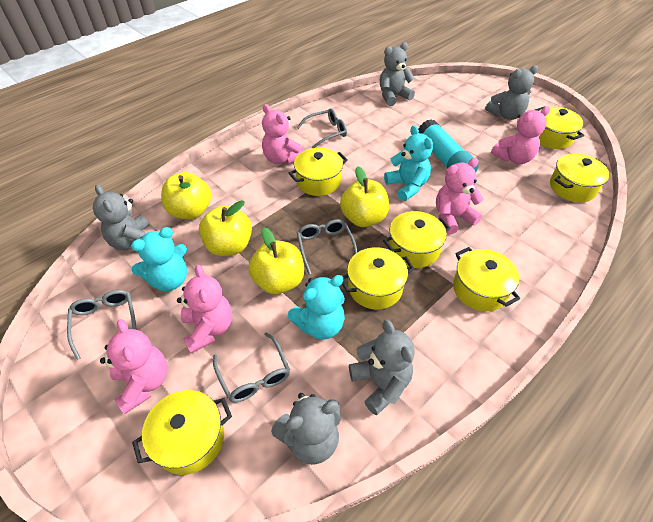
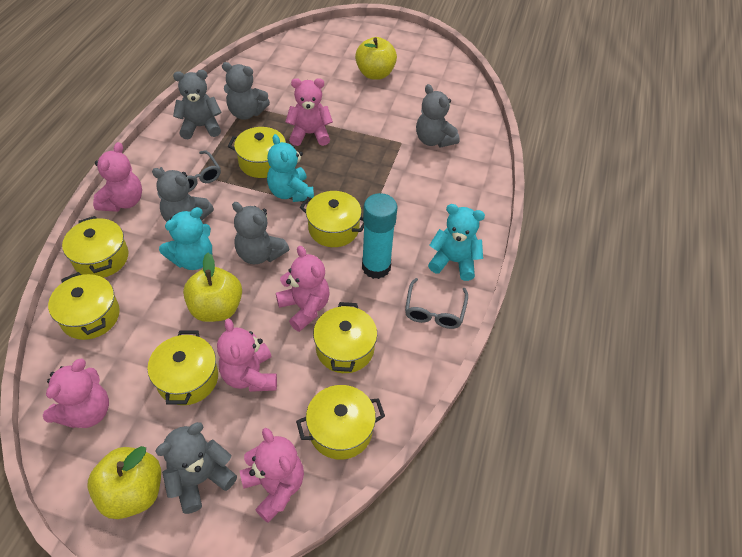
grey glasses: 4 -> 2
grey teddy bear: 5 -> 6
pink teddy bear: 5 -> 6
yellow apple: 4 -> 3

